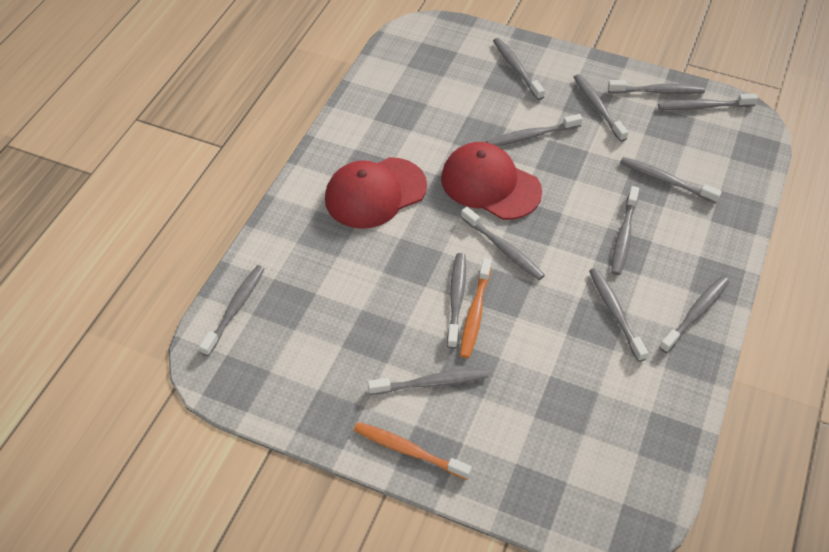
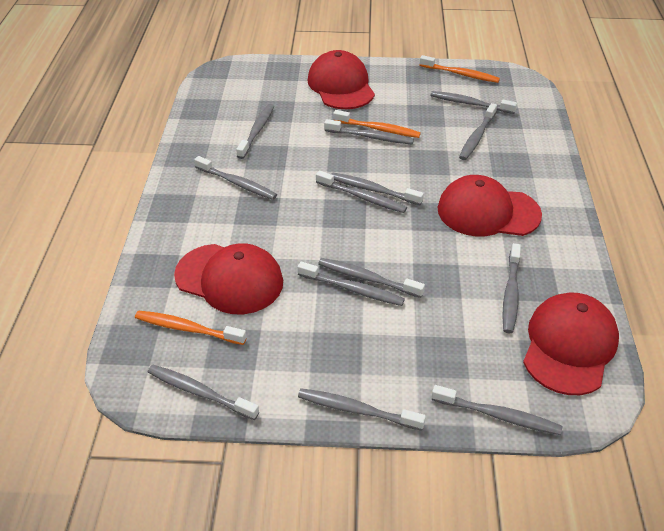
orange toothbrush: 2 -> 3
red cap: 2 -> 4

